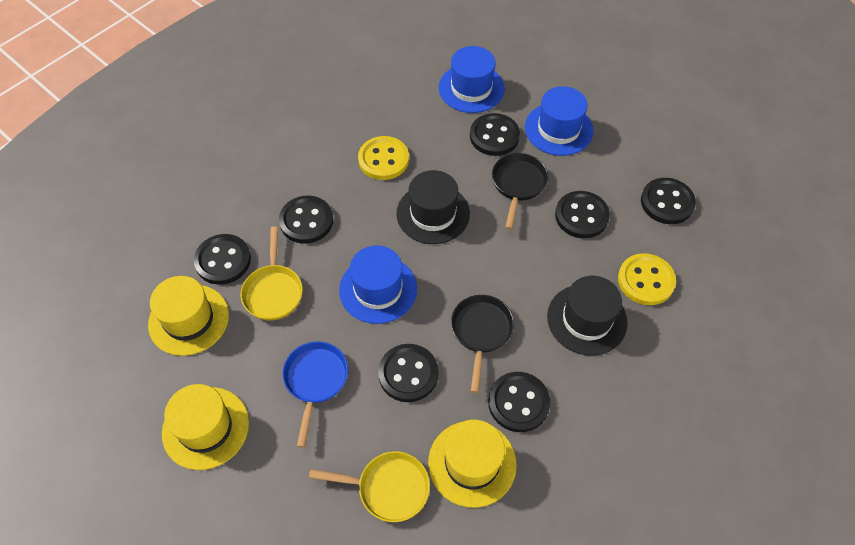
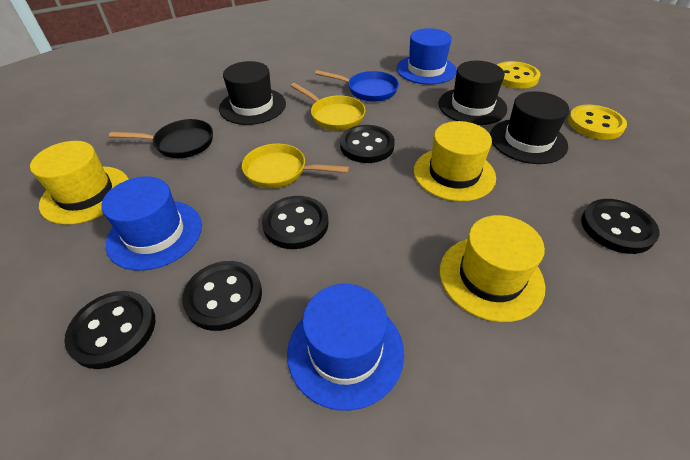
black button: 7 -> 5
black hat: 2 -> 3
black pan: 2 -> 1

